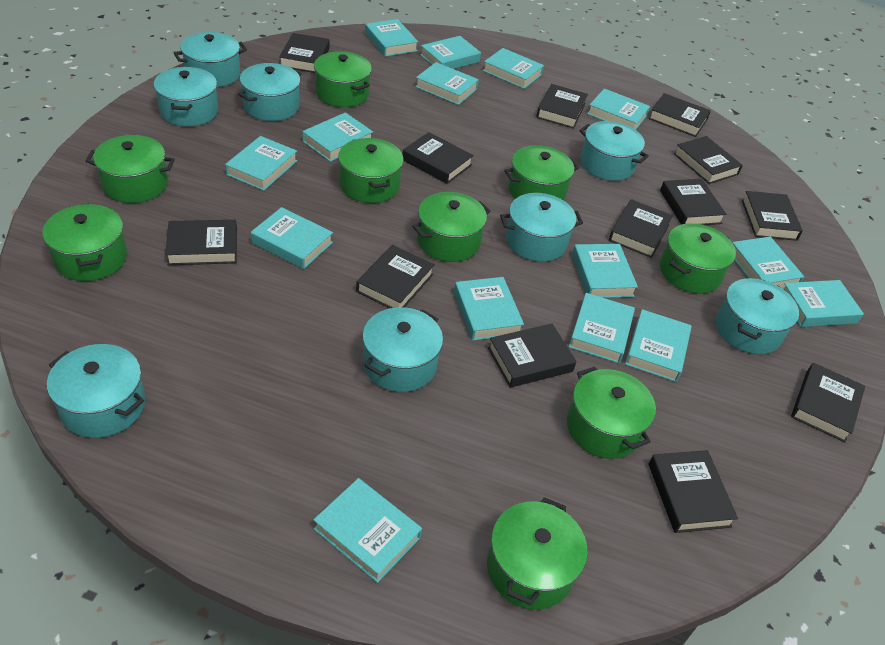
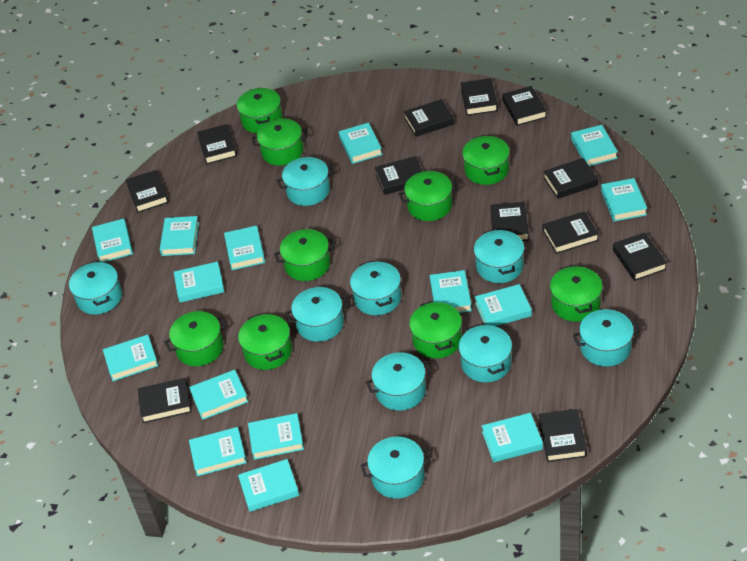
black book: 13 -> 12
turquoise pot: 8 -> 9

